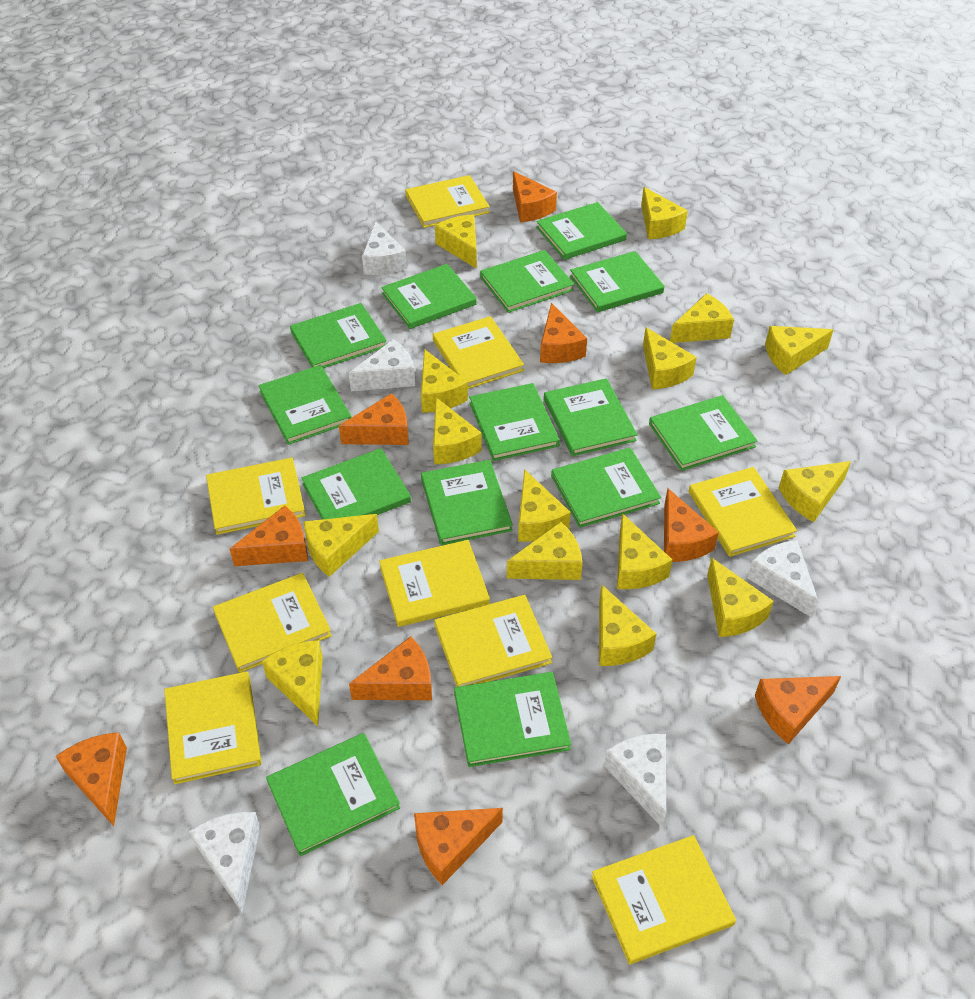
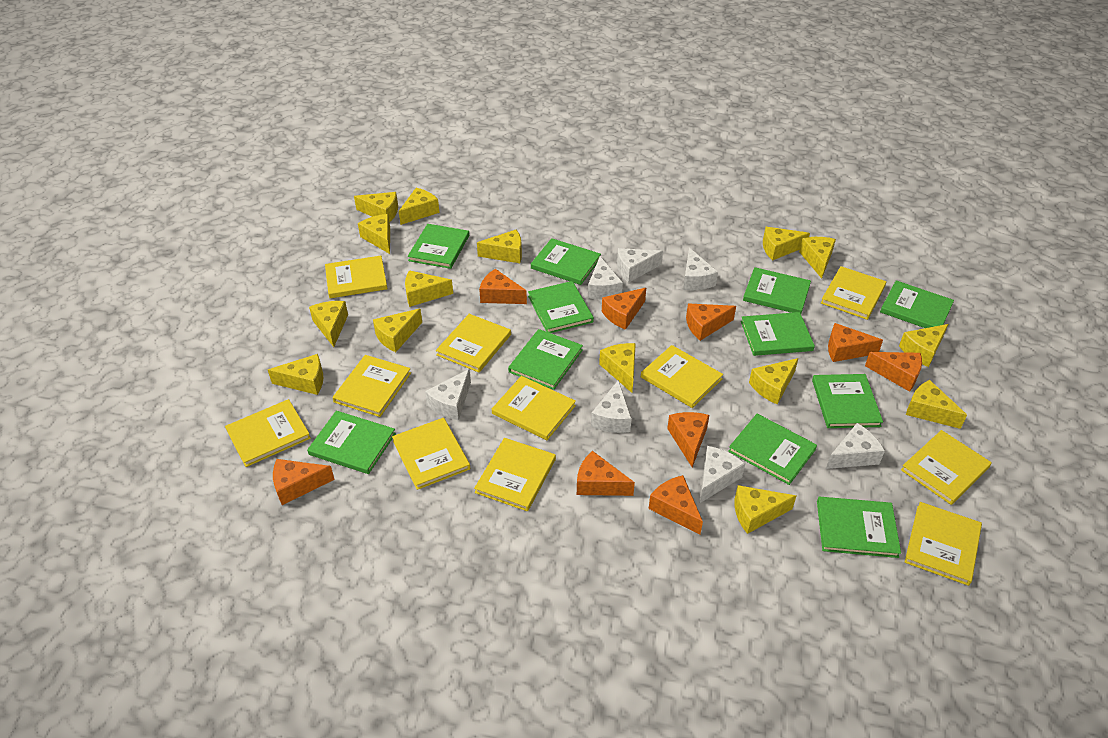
green book: 14 -> 11
white cheese: 5 -> 7
yellow book: 9 -> 11

